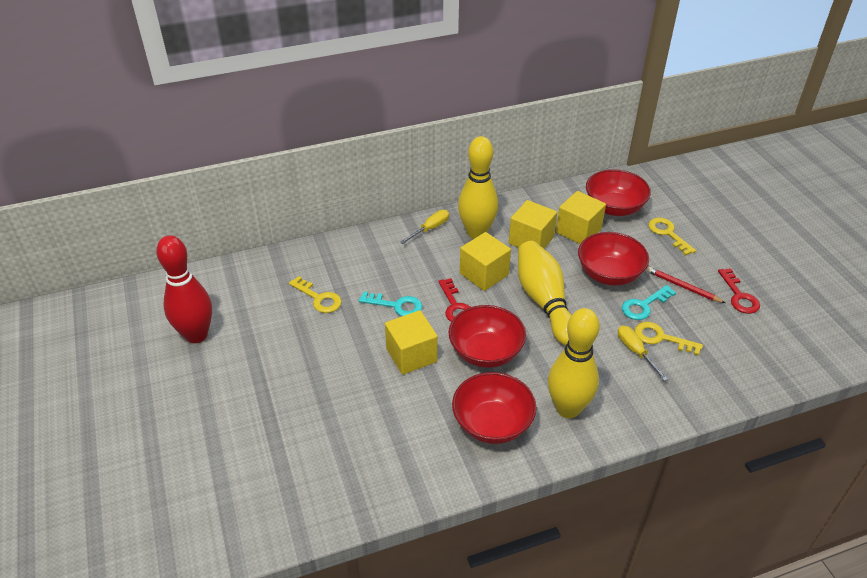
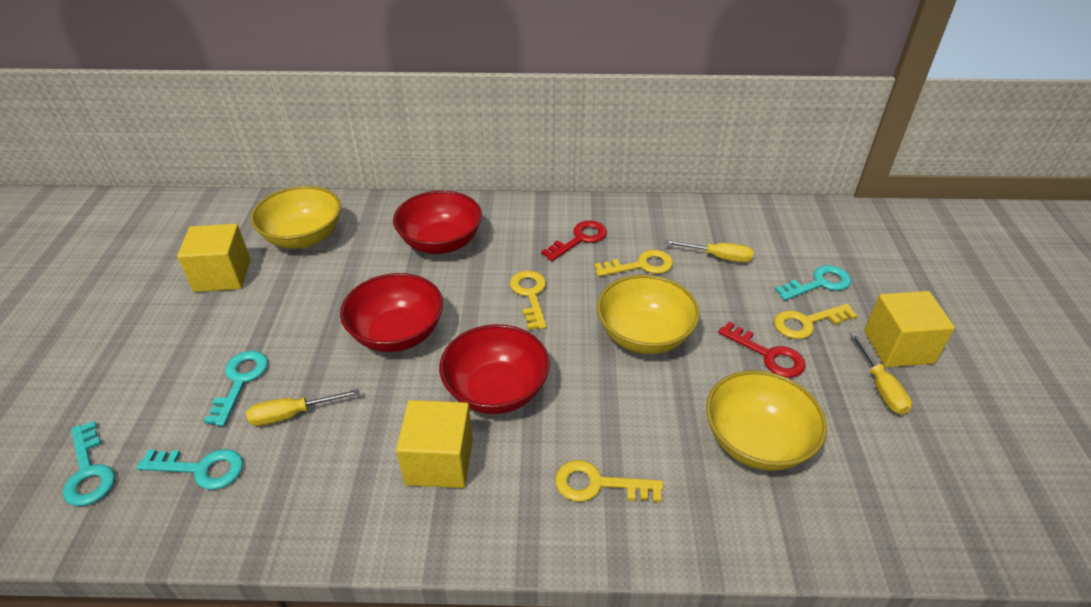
red bowl: 4 -> 3
red bowling pin: 1 -> 0
red pencil: 1 -> 0
turquoise key: 2 -> 4
yellow bowl: 0 -> 3
yellow bowling pin: 3 -> 0
yellow cube: 4 -> 3
yellow key: 3 -> 4
yellow screwdriver: 2 -> 3

